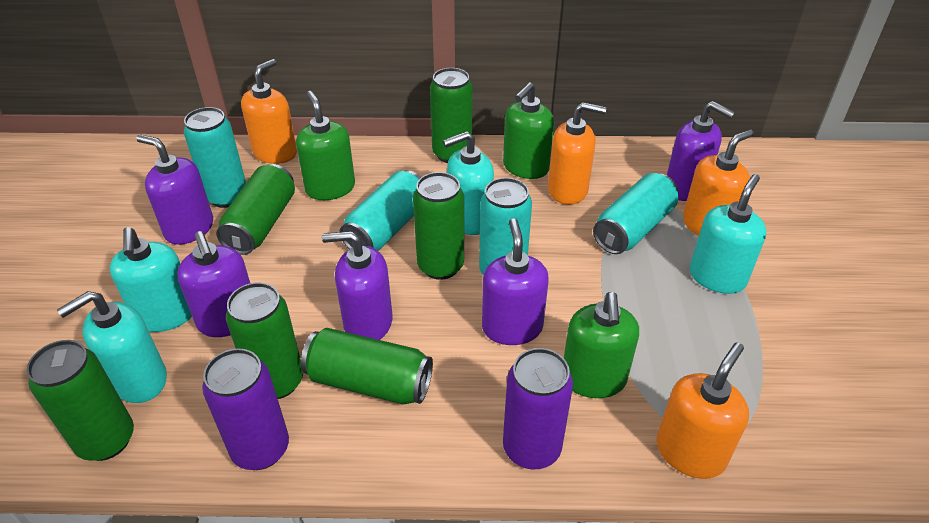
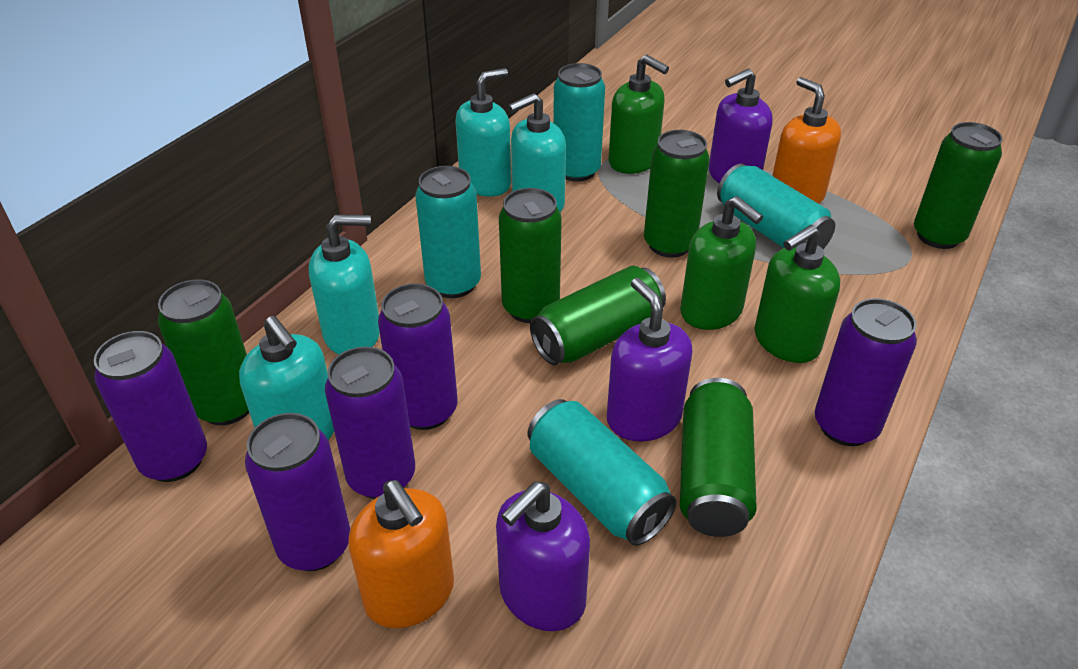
orange soap dispenser: 4 -> 2
purple can: 2 -> 5
purple soap dispenser: 5 -> 3

